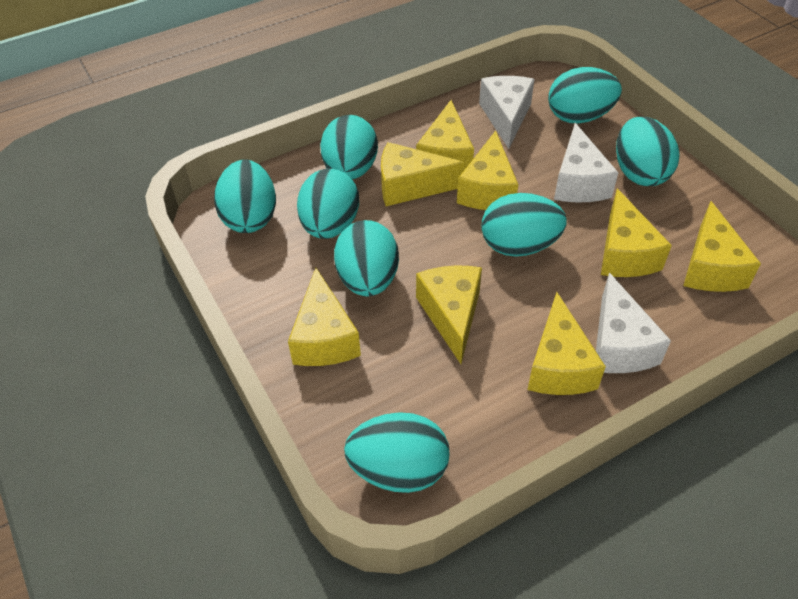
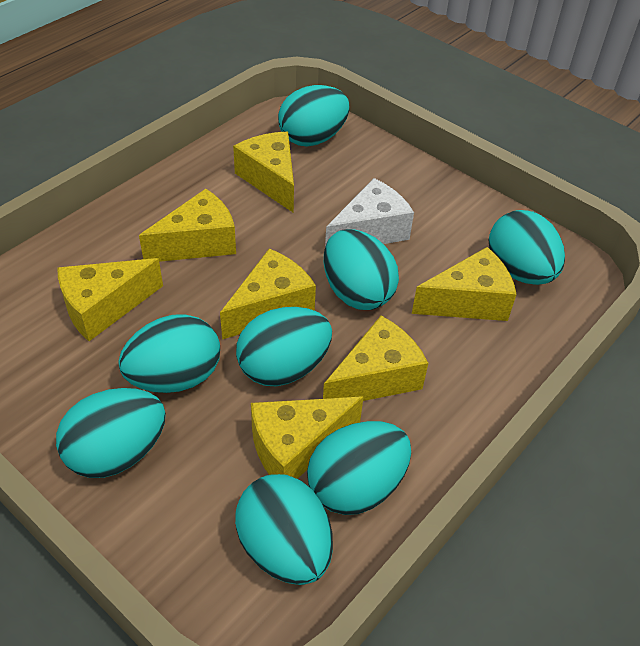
white cheese: 3 -> 1
yellow cheese: 8 -> 7

